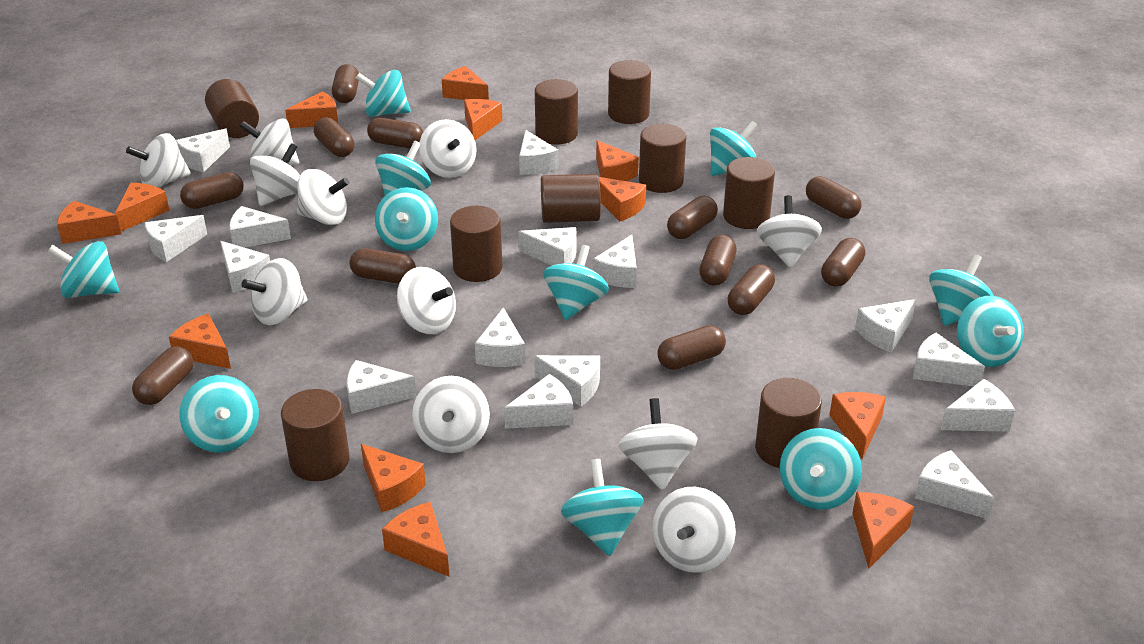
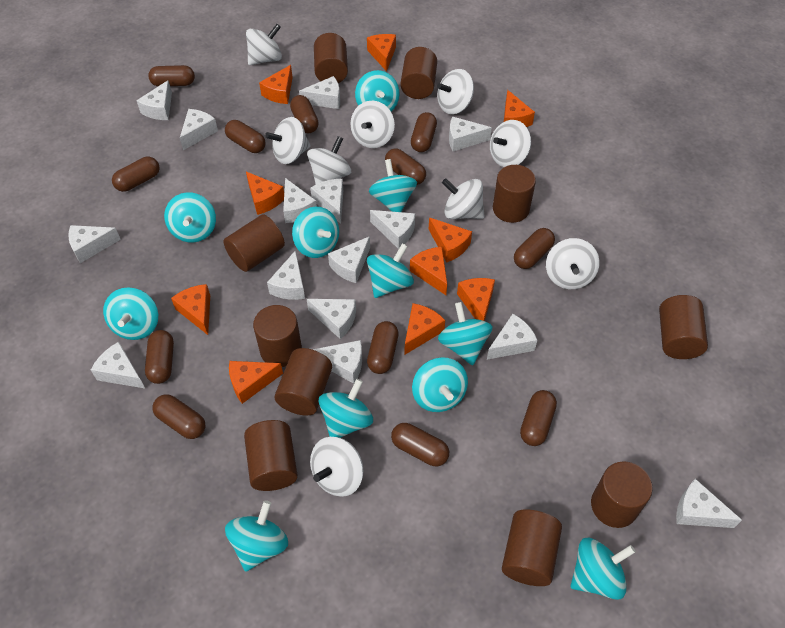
brown cylinder: 9 -> 10
orange cheese: 12 -> 10
white spinning top: 11 -> 9

